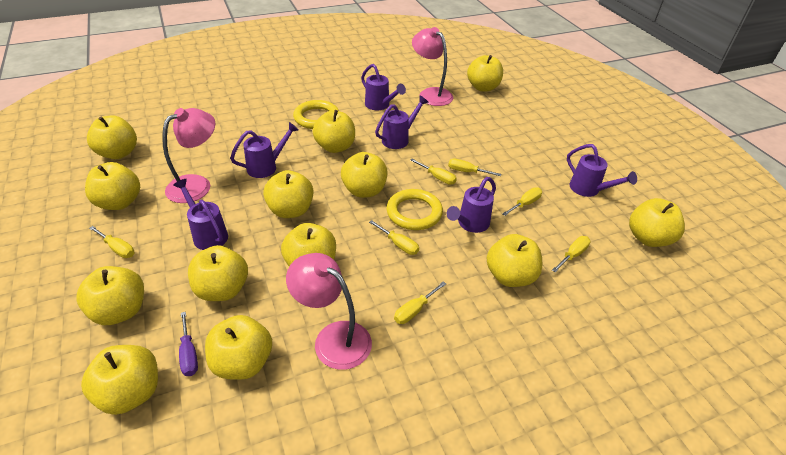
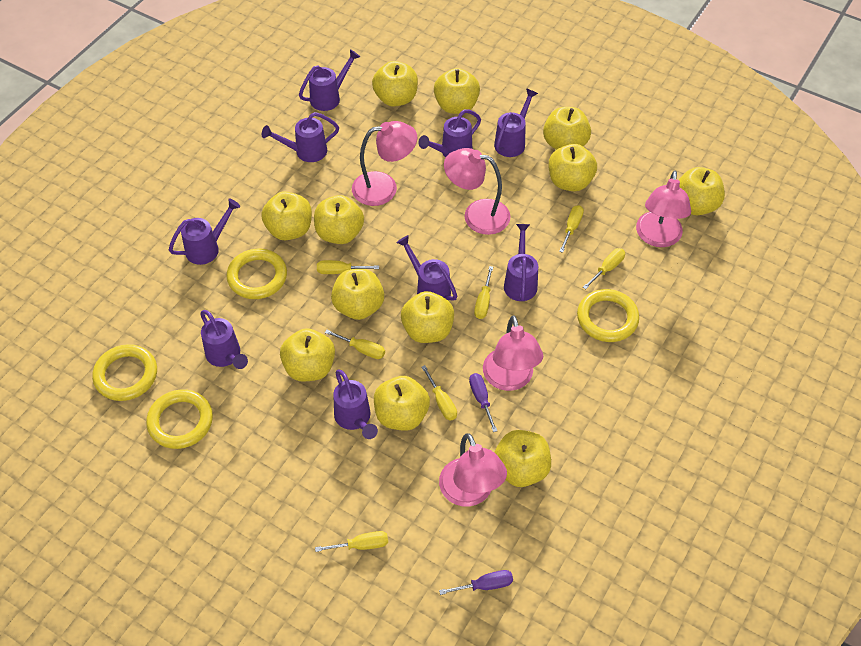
pink lamp: 3 -> 5
purple screwdriver: 1 -> 2
purple watering can: 6 -> 9
yellow apple: 13 -> 12
yellow ring: 2 -> 4

